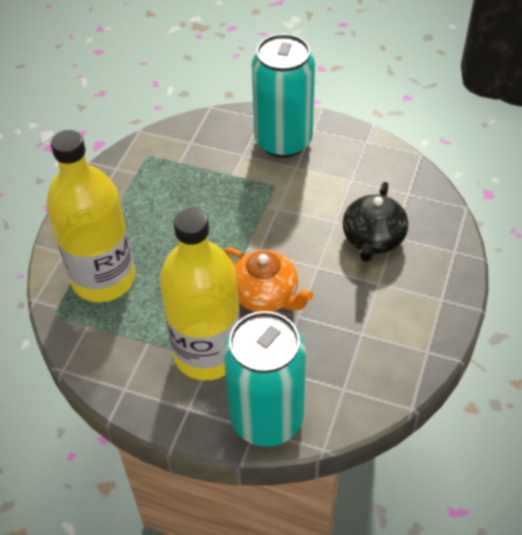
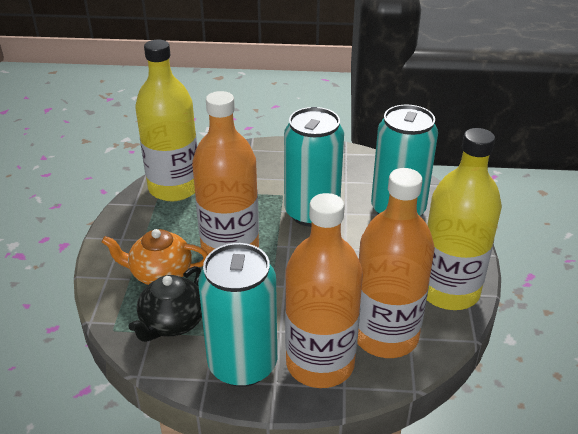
orange bottle: 0 -> 3
turquoise can: 2 -> 3

